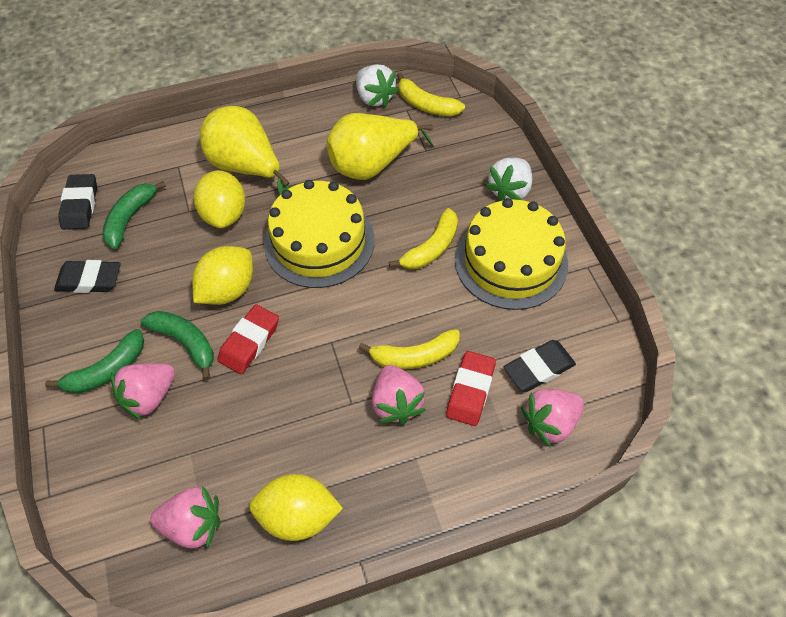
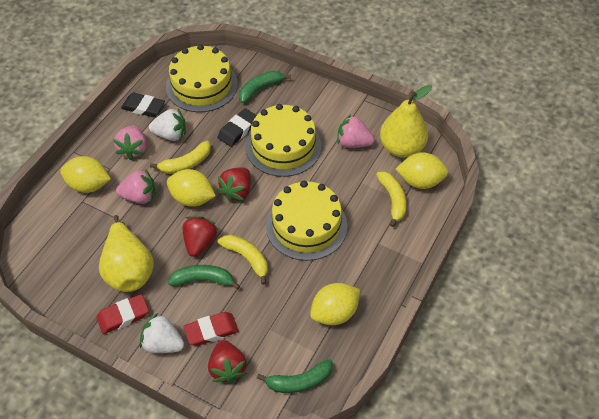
black eraser: 3 -> 2
pink strawberry: 4 -> 3
red strawberry: 0 -> 3
yellow cake: 2 -> 3
yellow lemon: 3 -> 4

